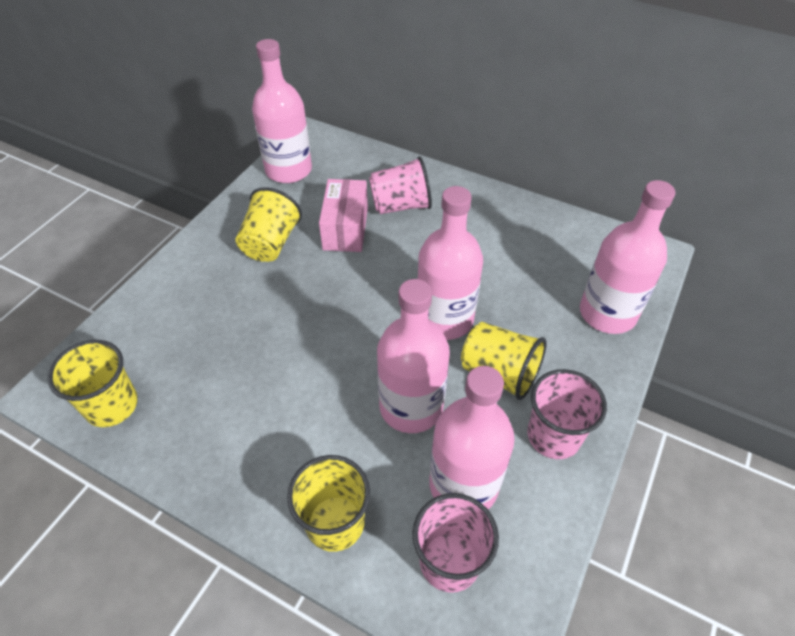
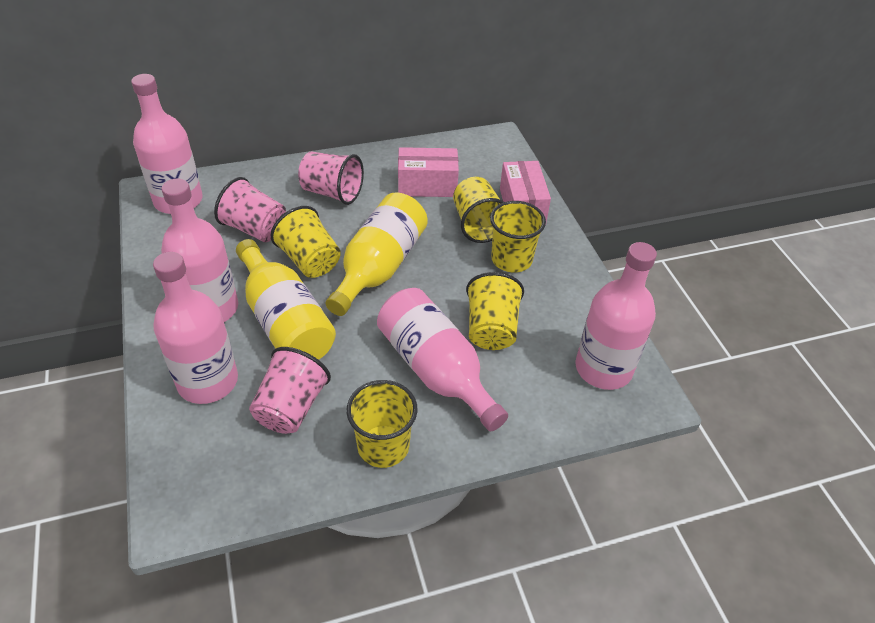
pink box: 1 -> 2
yellow bottle: 0 -> 2
yellow cup: 4 -> 5

